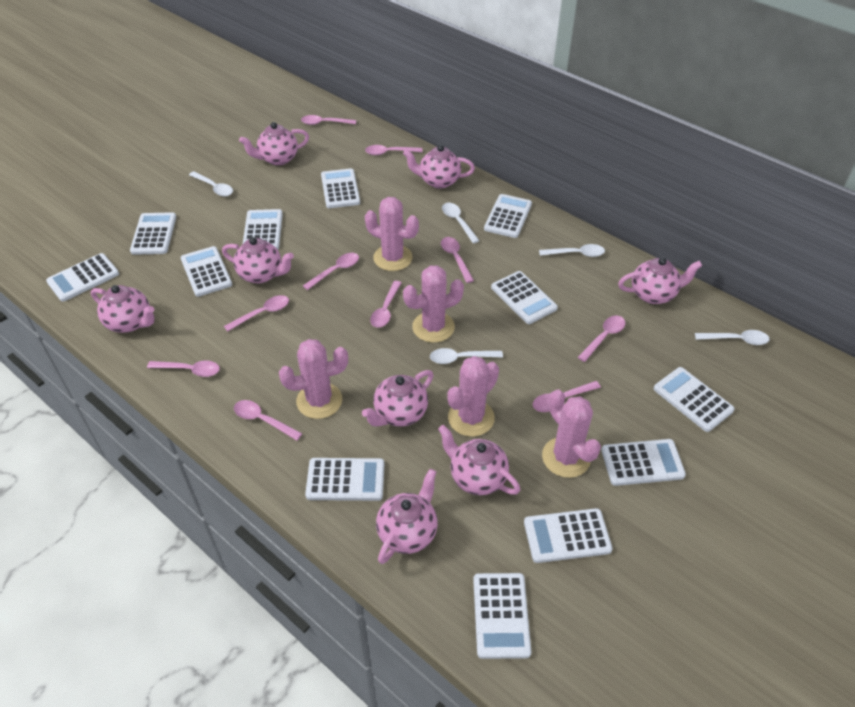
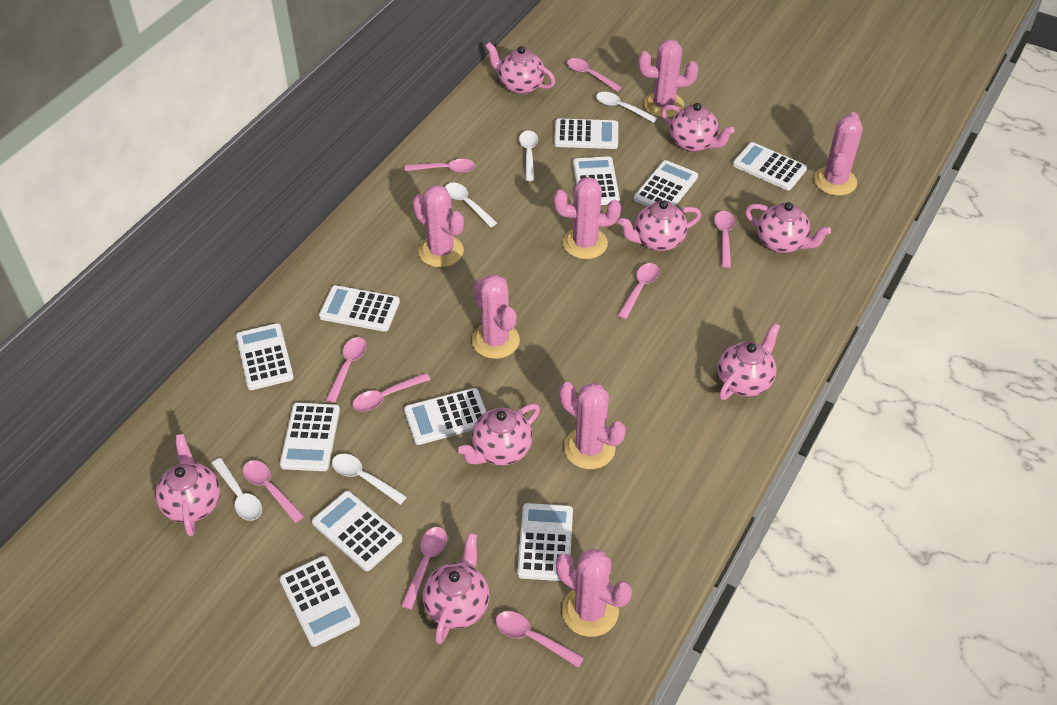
pink cactus: 5 -> 7
pink spoon: 10 -> 9
white calculator: 12 -> 11

